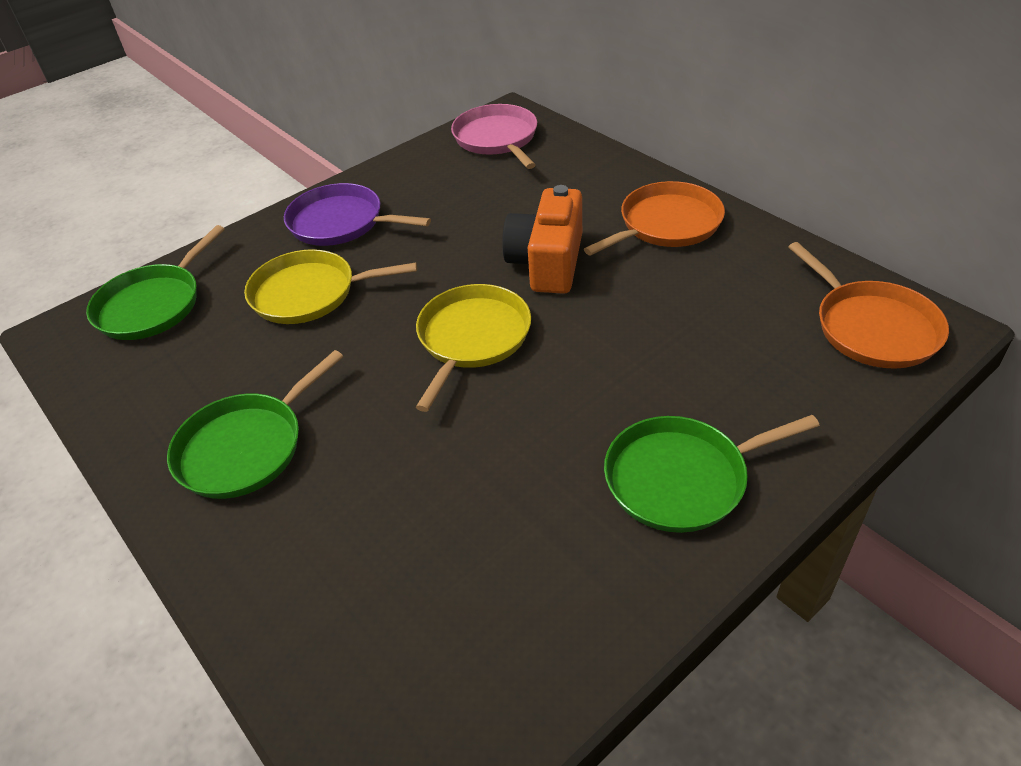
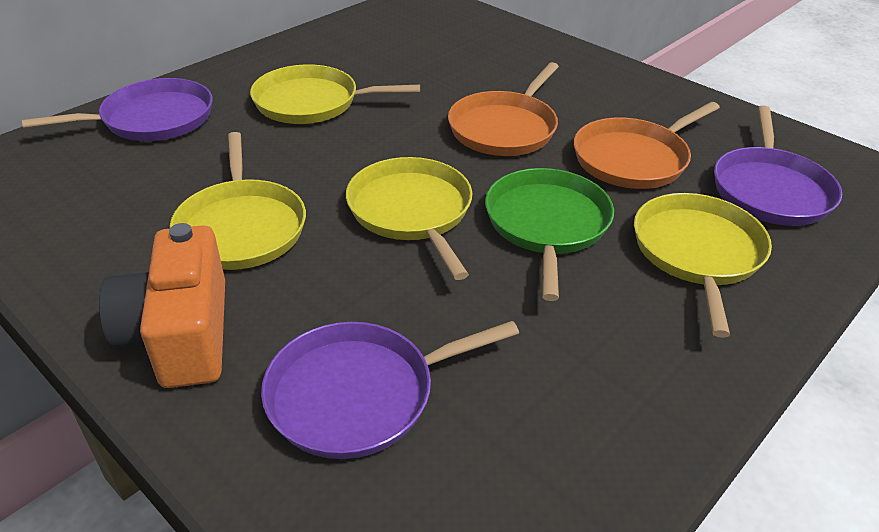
green pan: 3 -> 1
pink pan: 1 -> 0
purple pan: 1 -> 3
yellow pan: 2 -> 4

